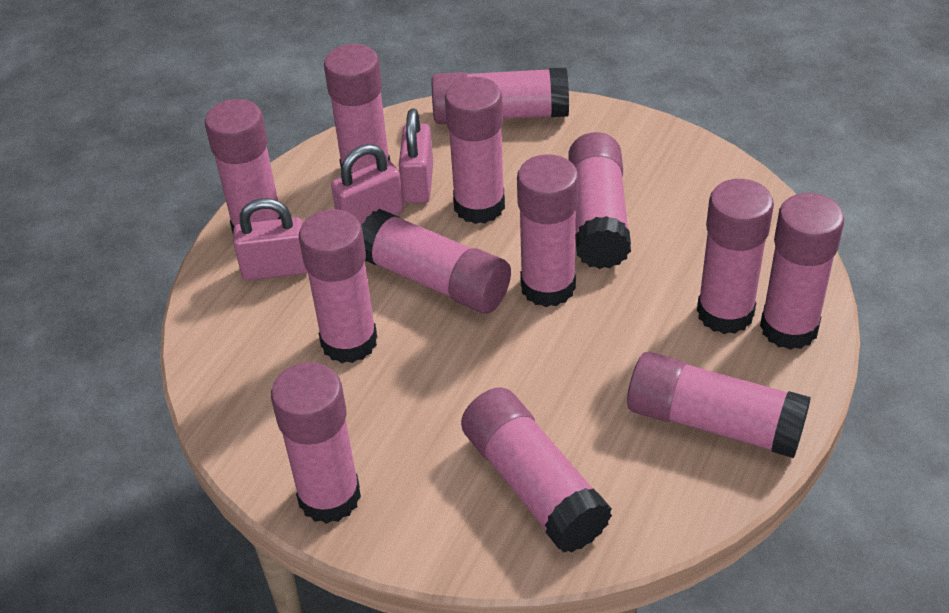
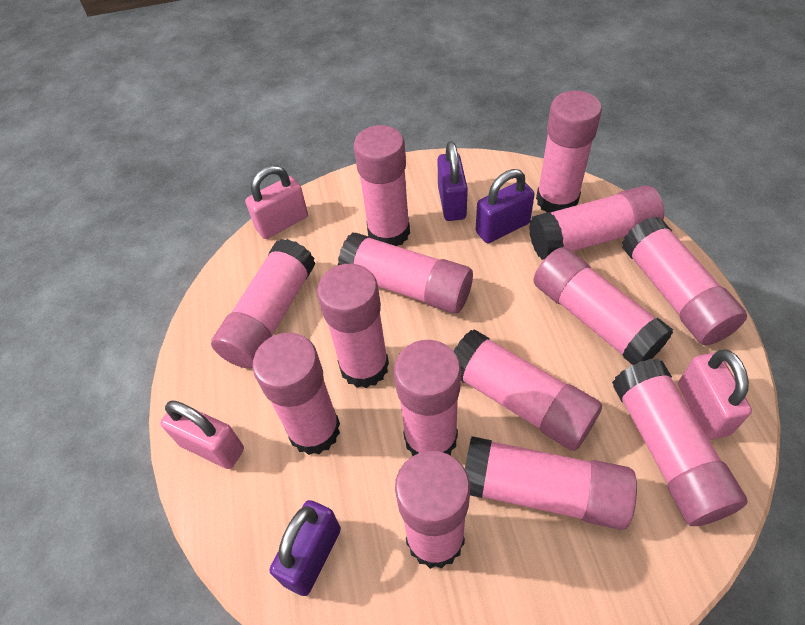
pink glue stick: 13 -> 14
purple padlock: 0 -> 3

